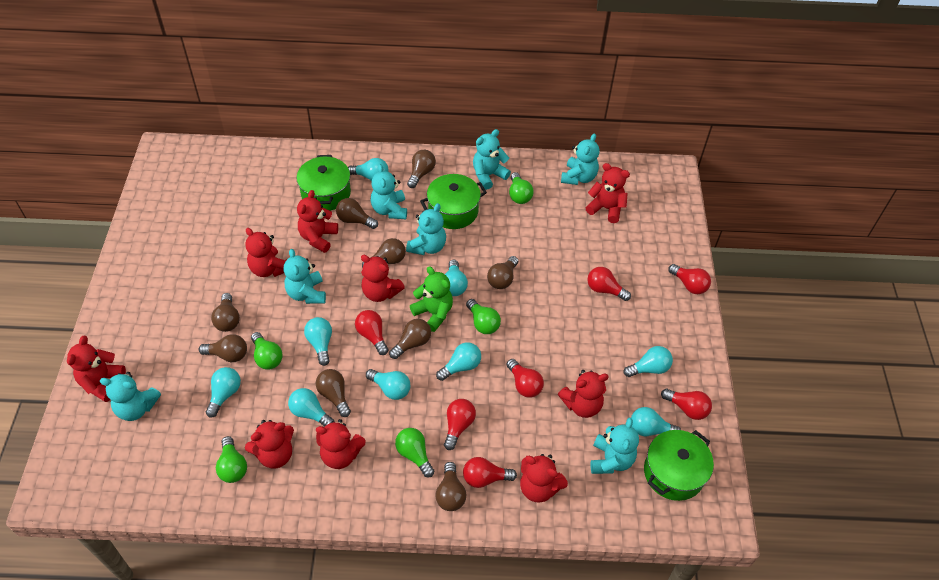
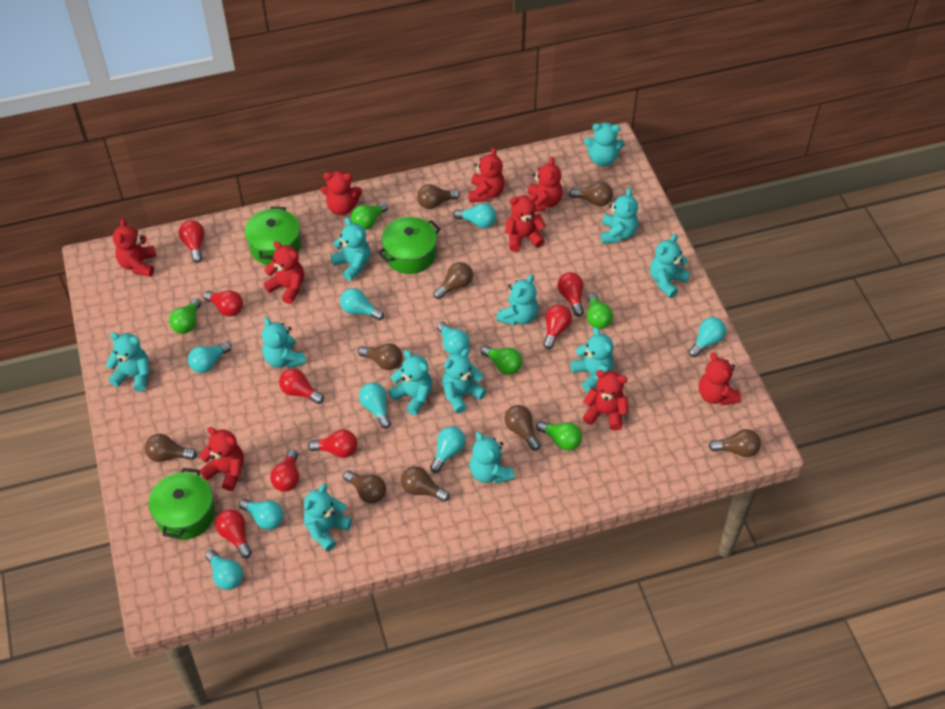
green teddy bear: 1 -> 0
red light bulb: 7 -> 8
turquoise teddy bear: 7 -> 12

